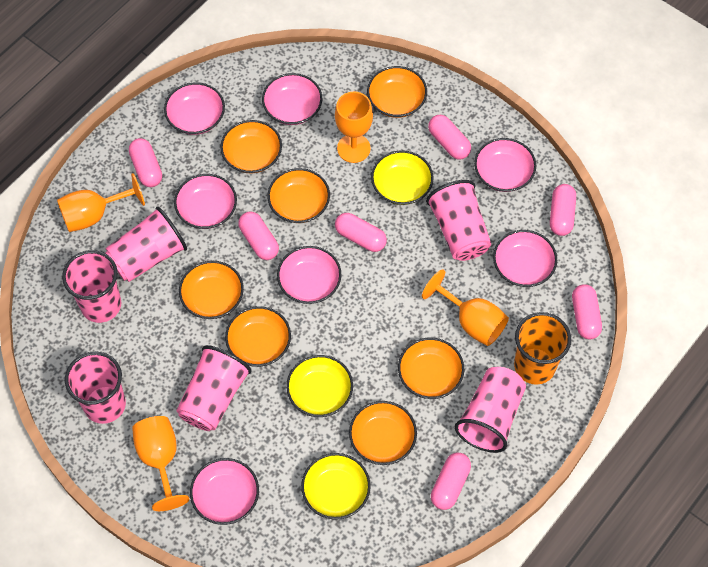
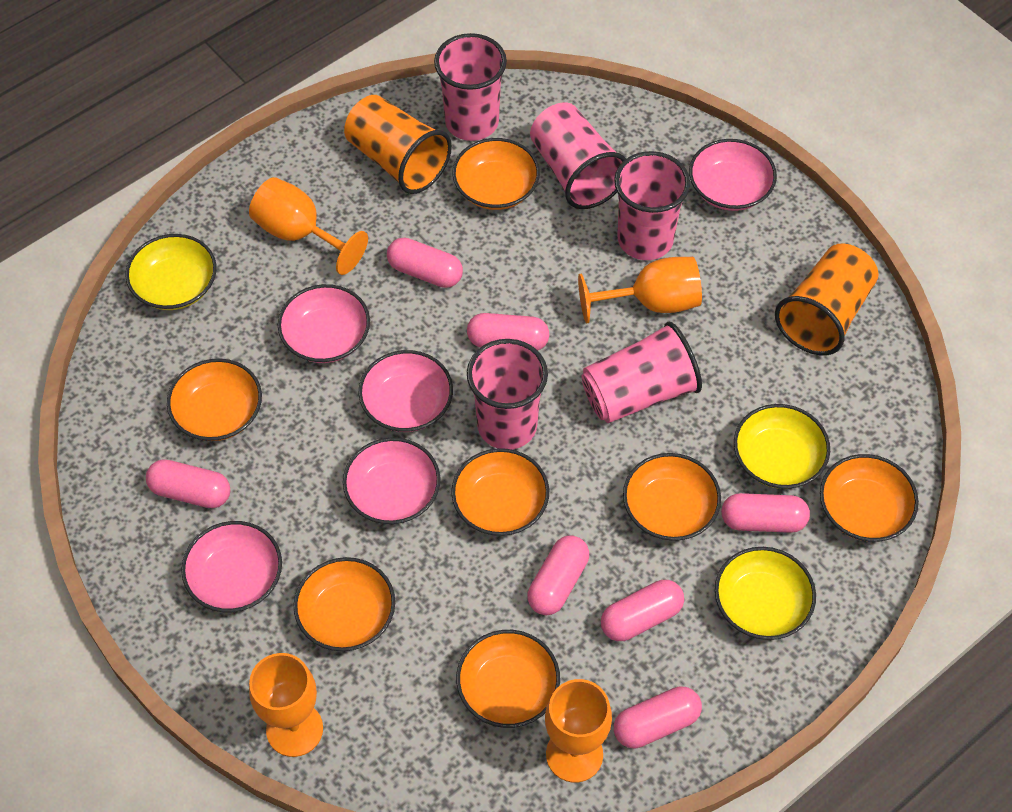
orange cup: 1 -> 2
pink bowl: 7 -> 5
pink cup: 6 -> 5

